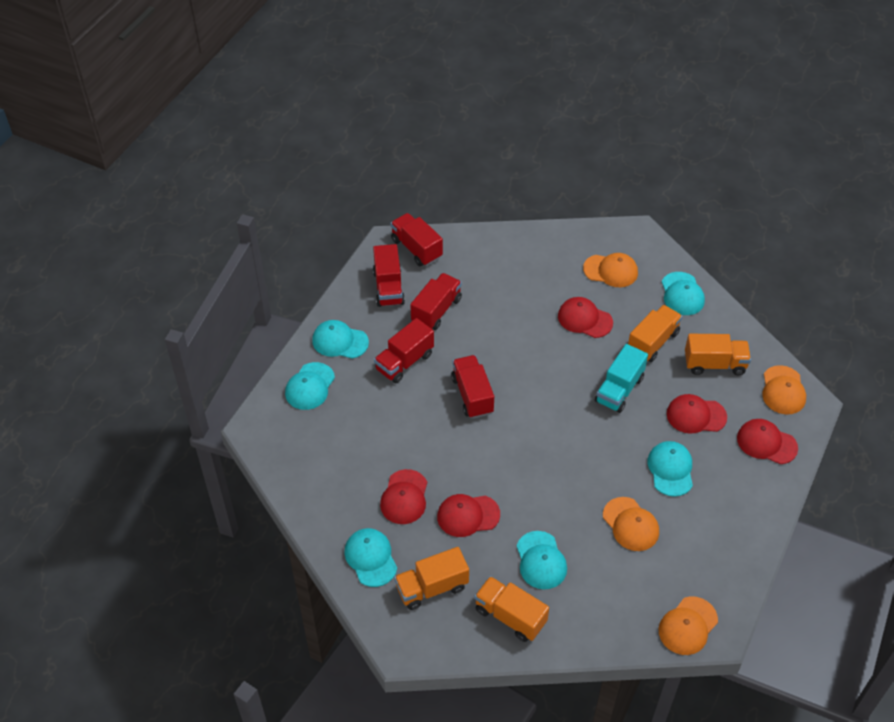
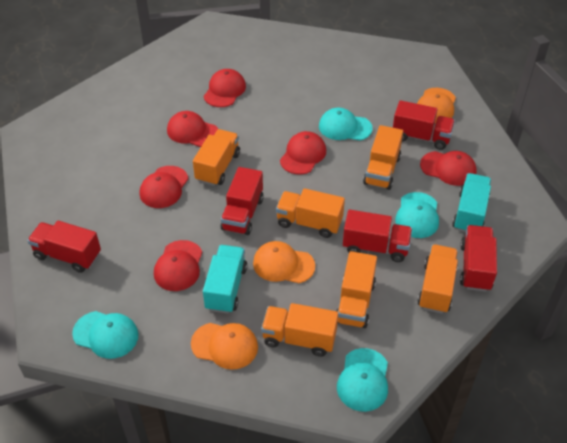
orange cap: 4 -> 3
orange truck: 4 -> 6
red cap: 5 -> 6
turquoise cap: 6 -> 4
turquoise truck: 1 -> 2

